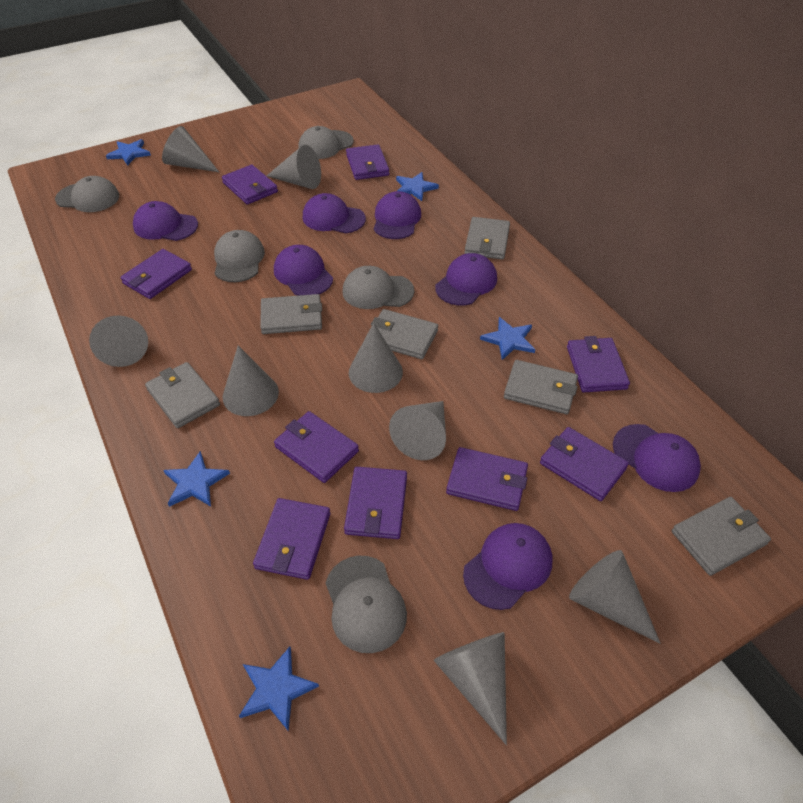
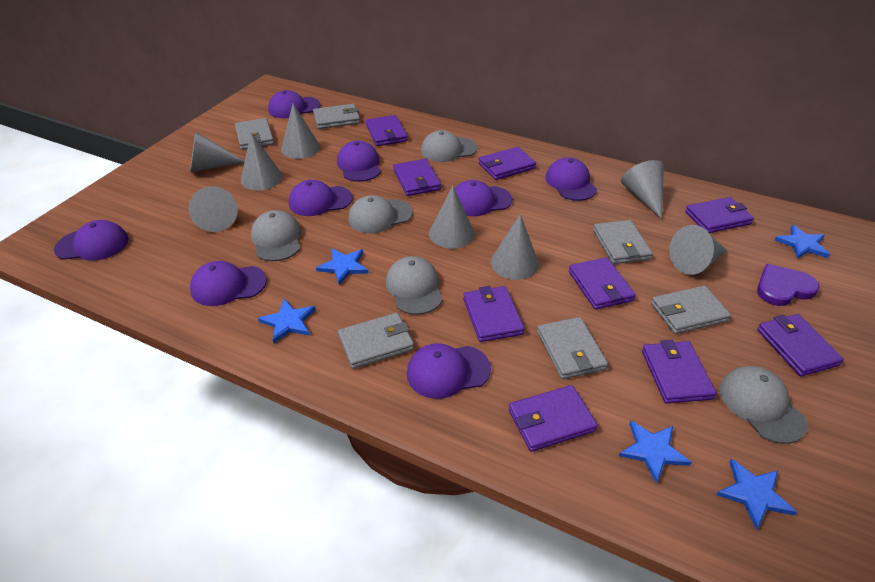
purple cap: 7 -> 8
purple heart: 0 -> 1

